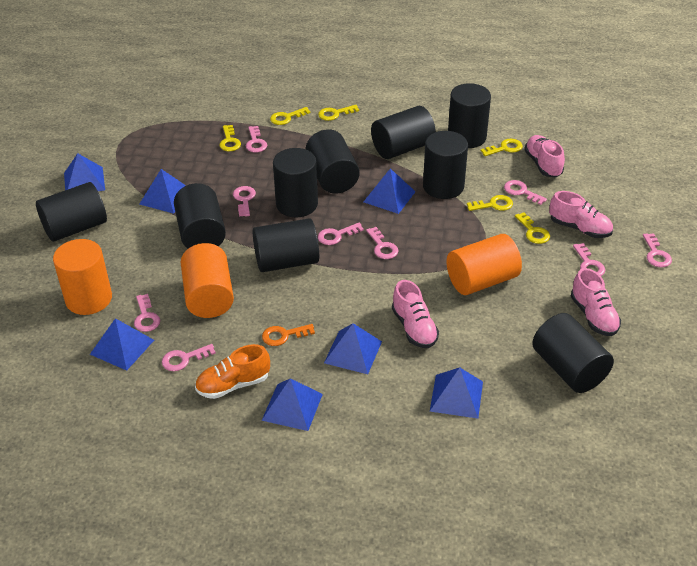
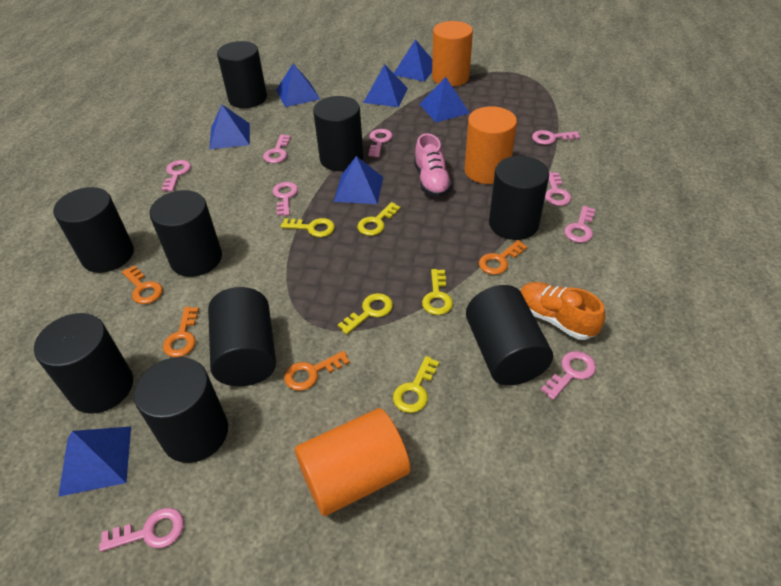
orange key: 1 -> 4
pink shoe: 4 -> 1
yellow key: 6 -> 5

